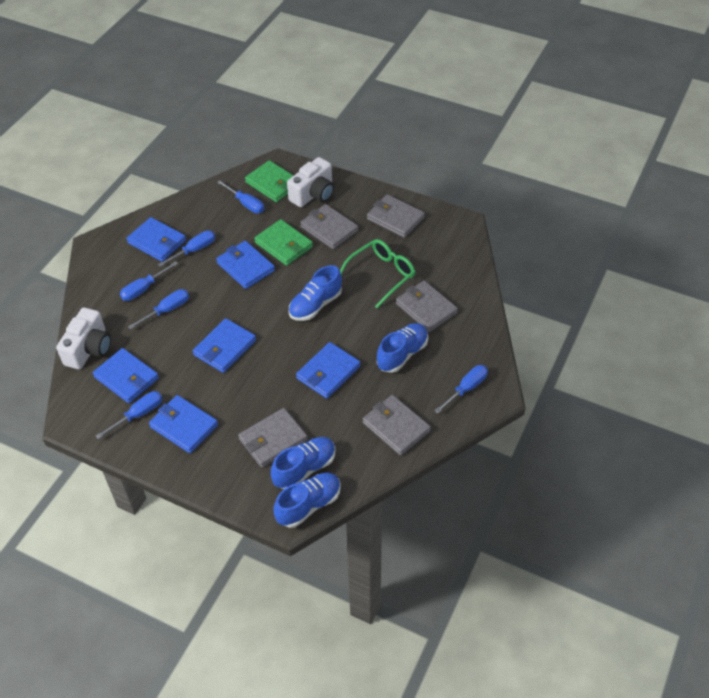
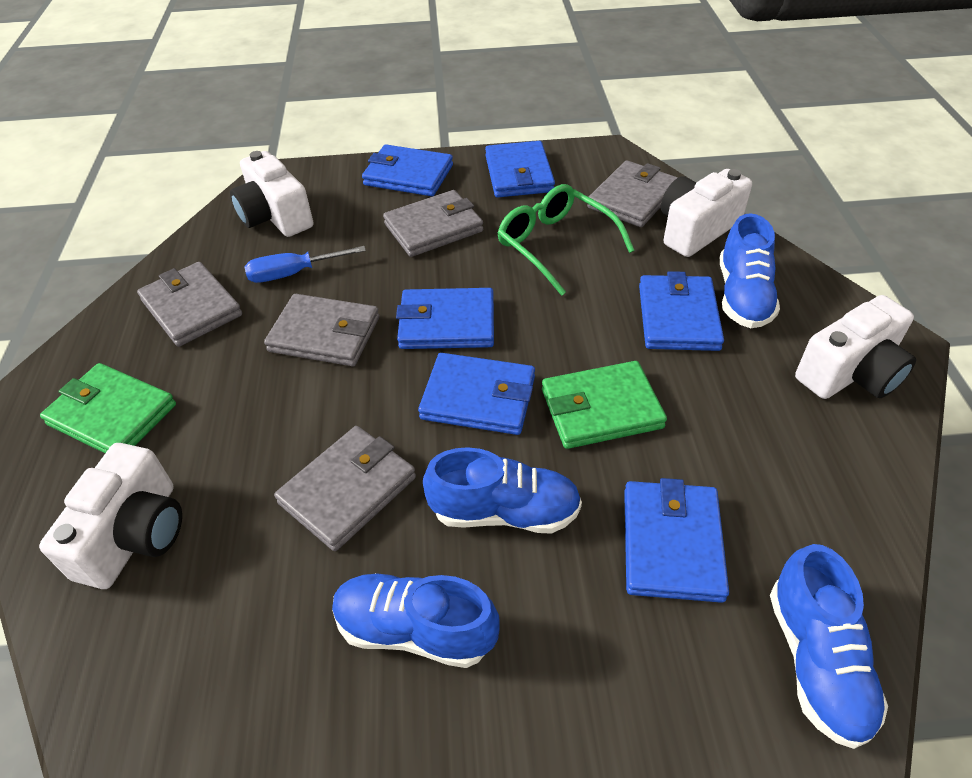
blue screwdriver: 6 -> 1
white camera: 2 -> 4

